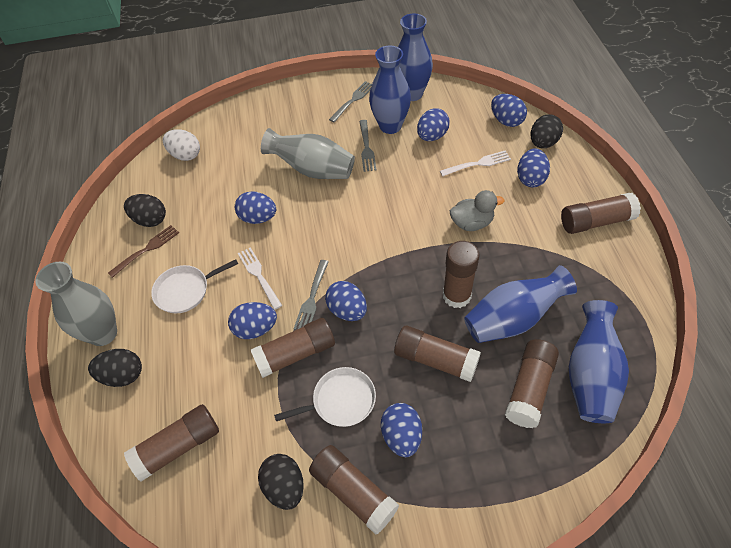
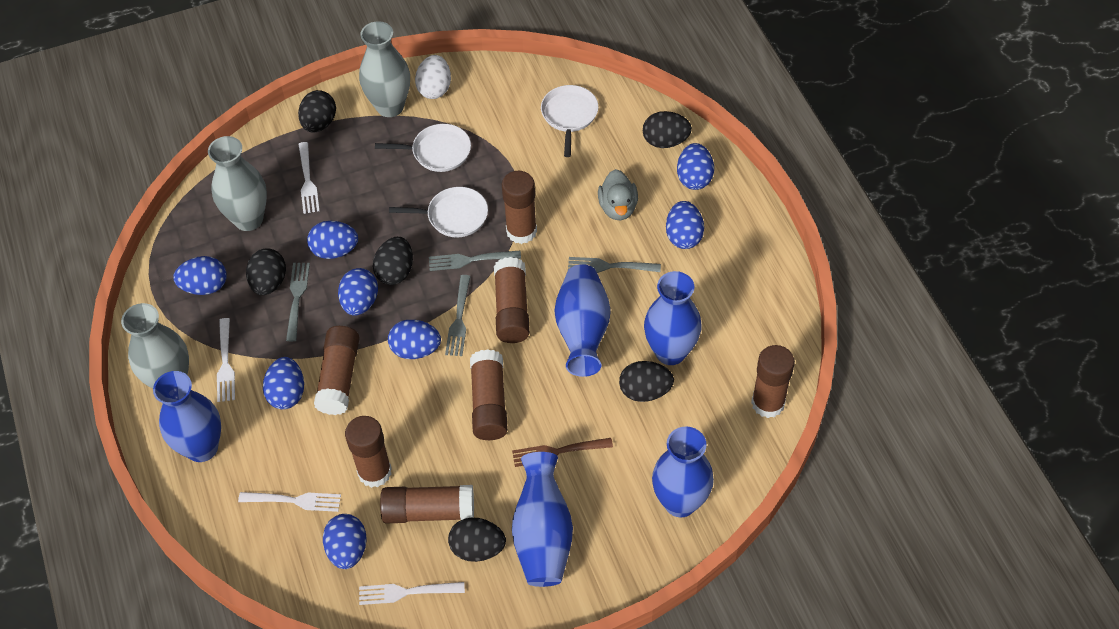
black egg: 4 -> 6
blue egg: 7 -> 8
blue vase: 4 -> 5
grey fork: 3 -> 4
grey vase: 2 -> 3
white fork: 2 -> 4
white pan: 2 -> 3

